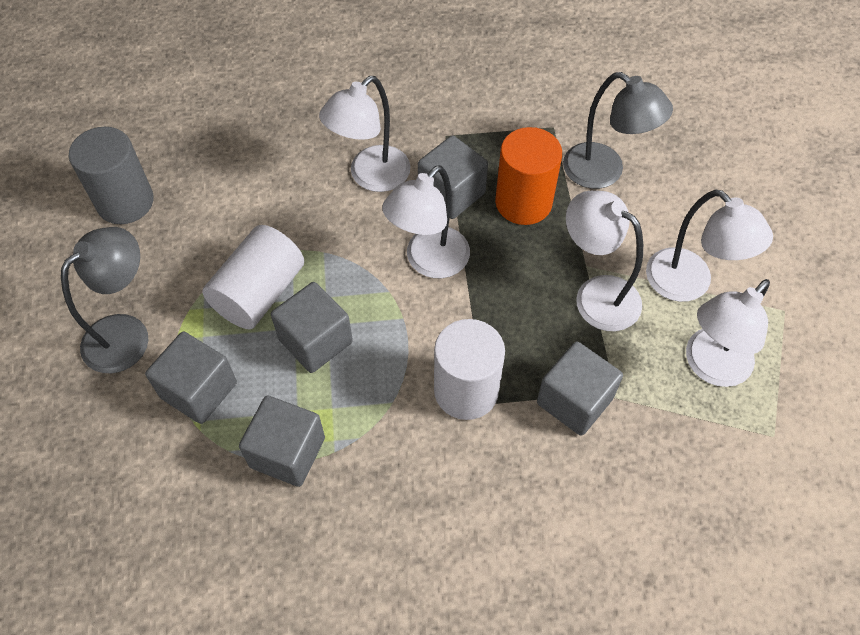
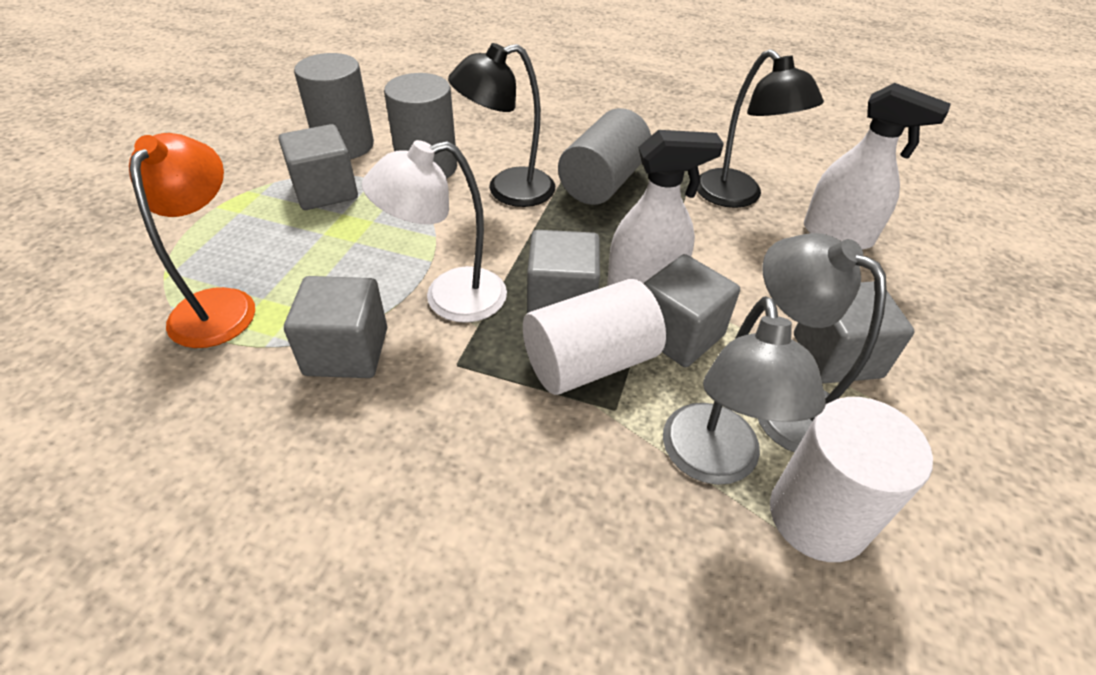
black lamp: 0 -> 2
grey cylinder: 1 -> 3
orange cylinder: 1 -> 0
orange lamp: 0 -> 1
white lamp: 5 -> 1
white spray bottle: 0 -> 2

